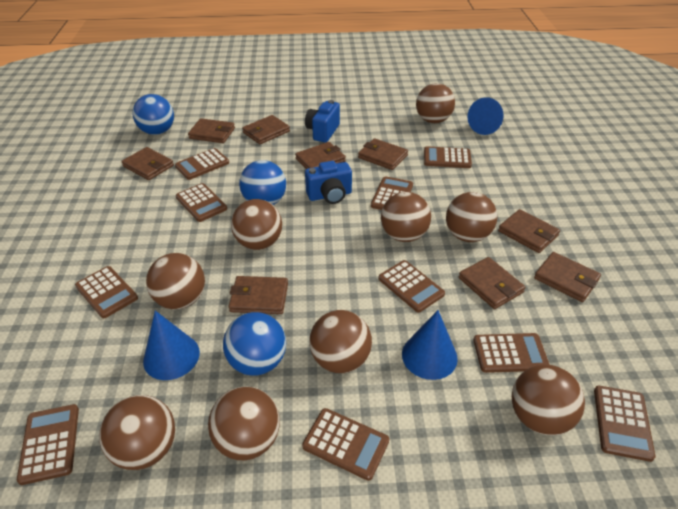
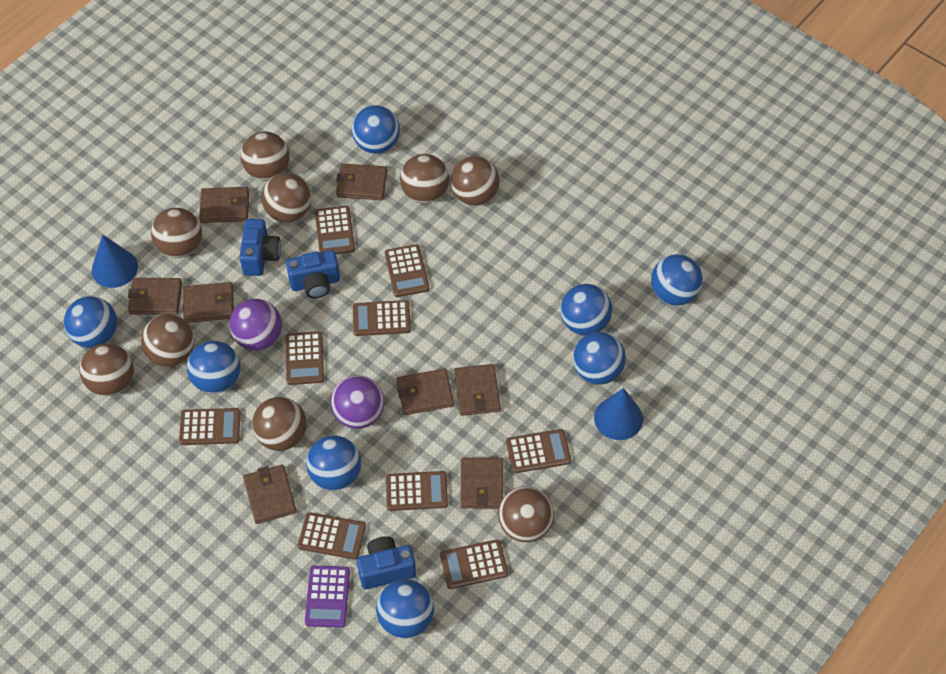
blue ball: 3 -> 8
blue camera: 2 -> 3
blue cone: 3 -> 2
brown calculator: 10 -> 9
brown wallet: 9 -> 8
purple ball: 0 -> 2
purple calculator: 0 -> 1

